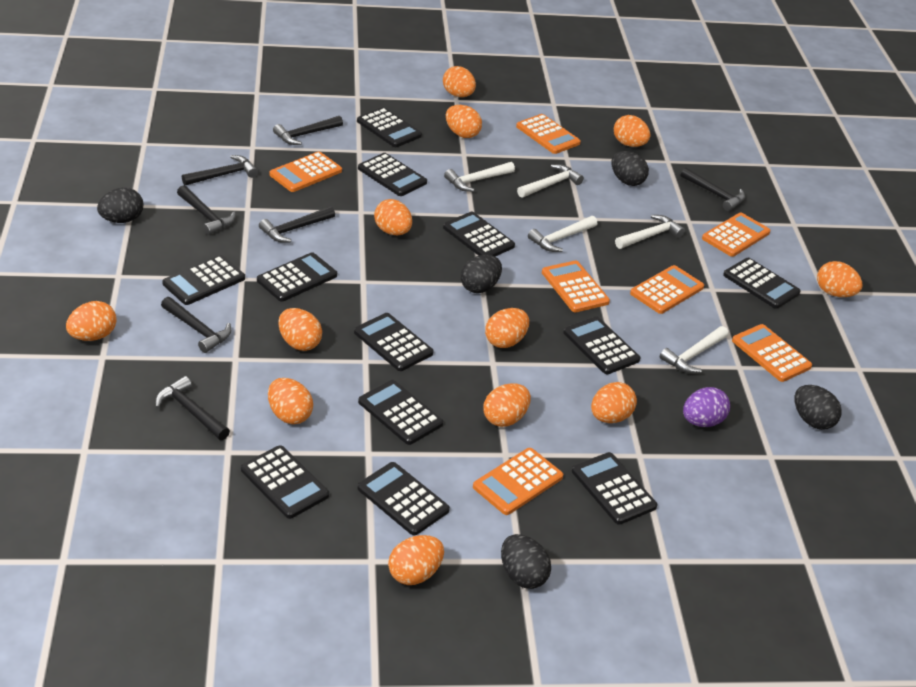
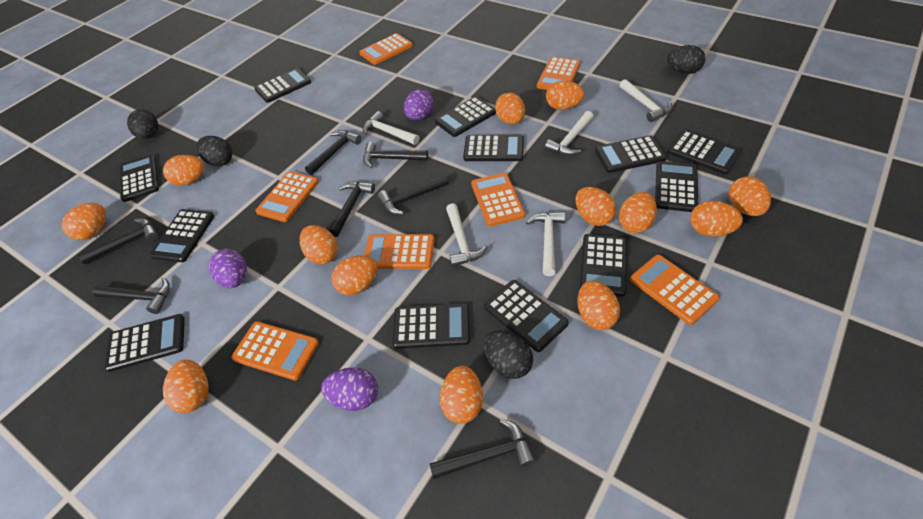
black egg: 5 -> 4
orange egg: 12 -> 13
purple egg: 1 -> 3

